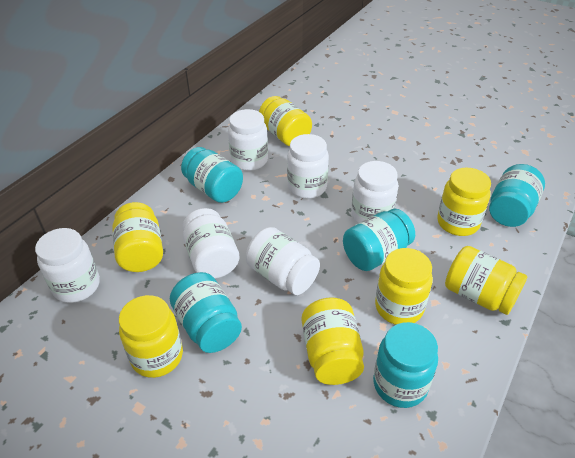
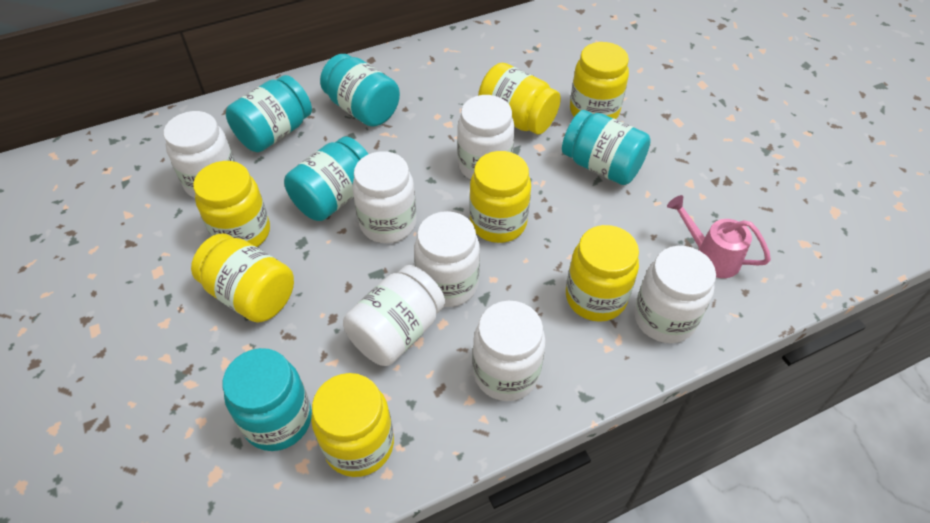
pink watering can: 0 -> 1
white jar: 6 -> 7

